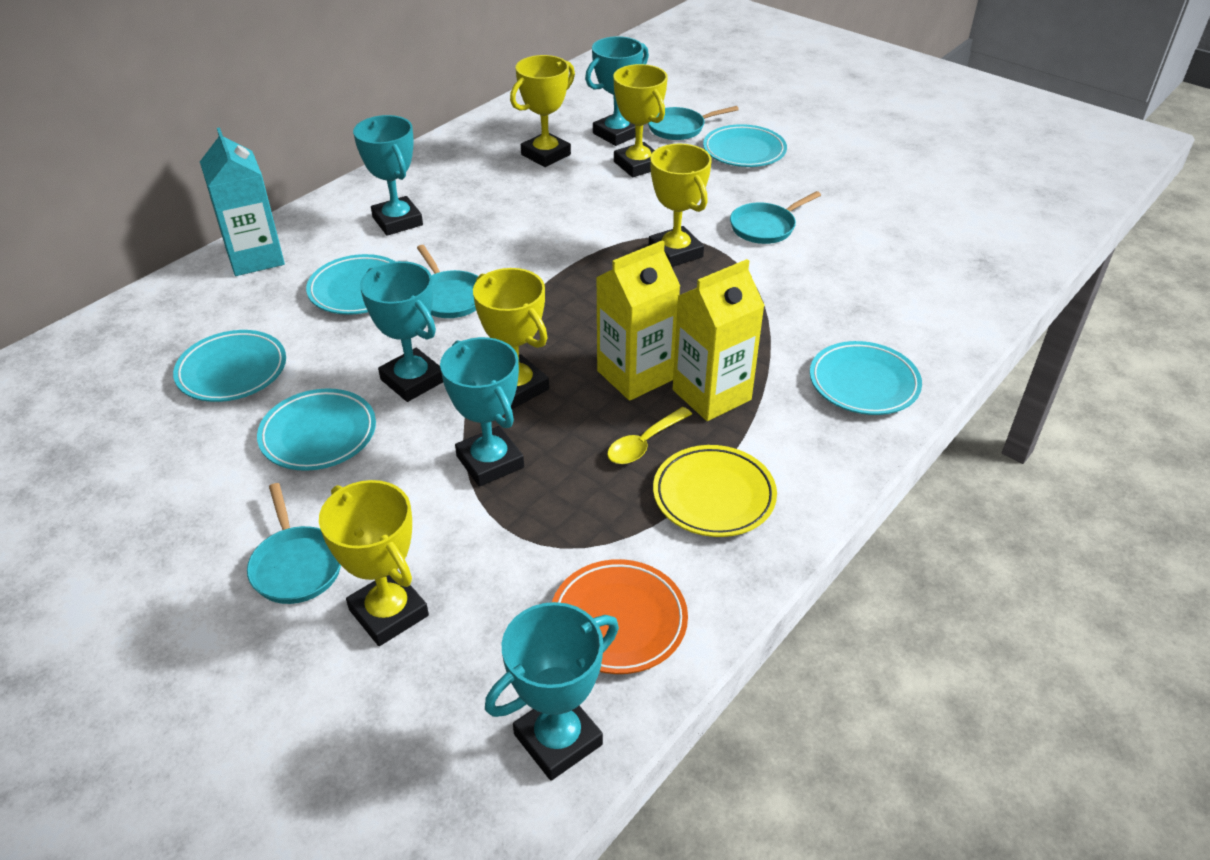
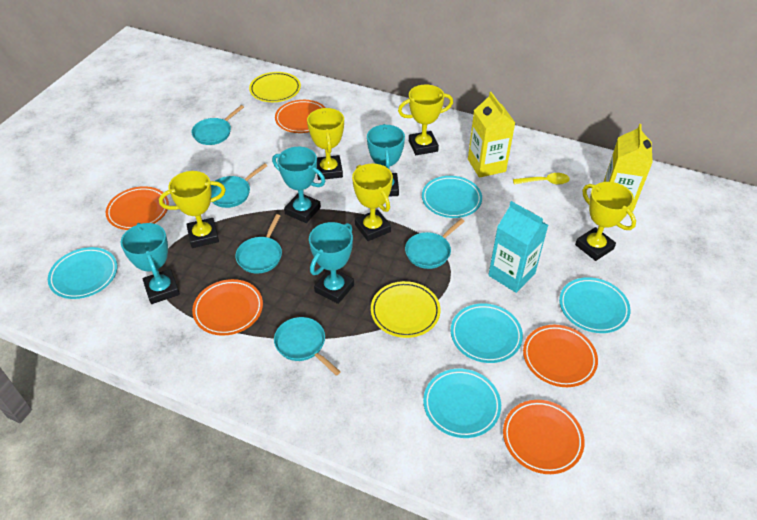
orange plate: 1 -> 5
turquoise pan: 4 -> 5
turquoise trophy: 5 -> 4
yellow plate: 1 -> 2

